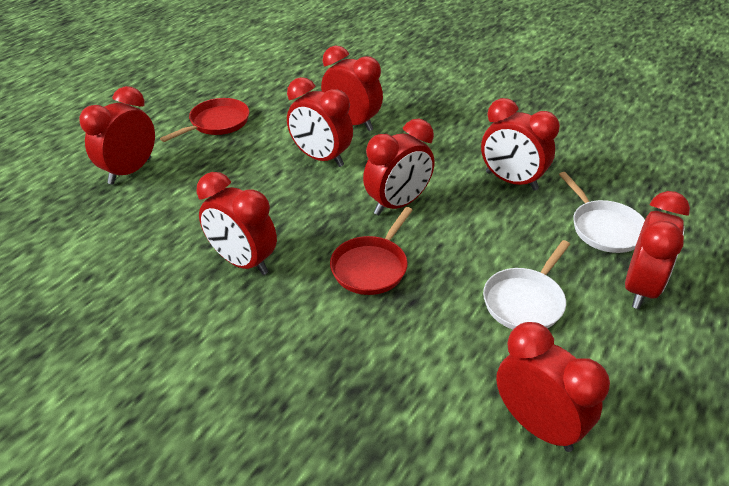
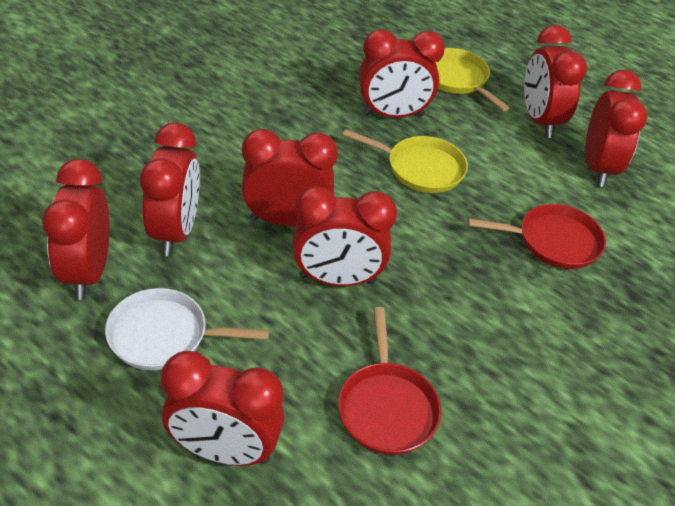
white pan: 2 -> 1
yellow pan: 0 -> 2

